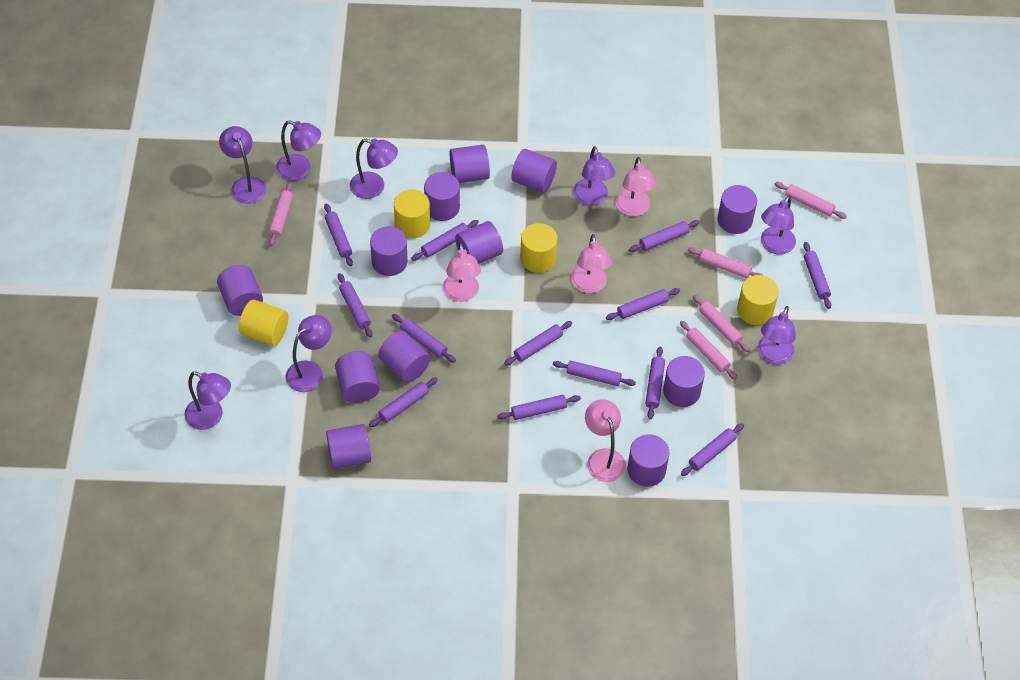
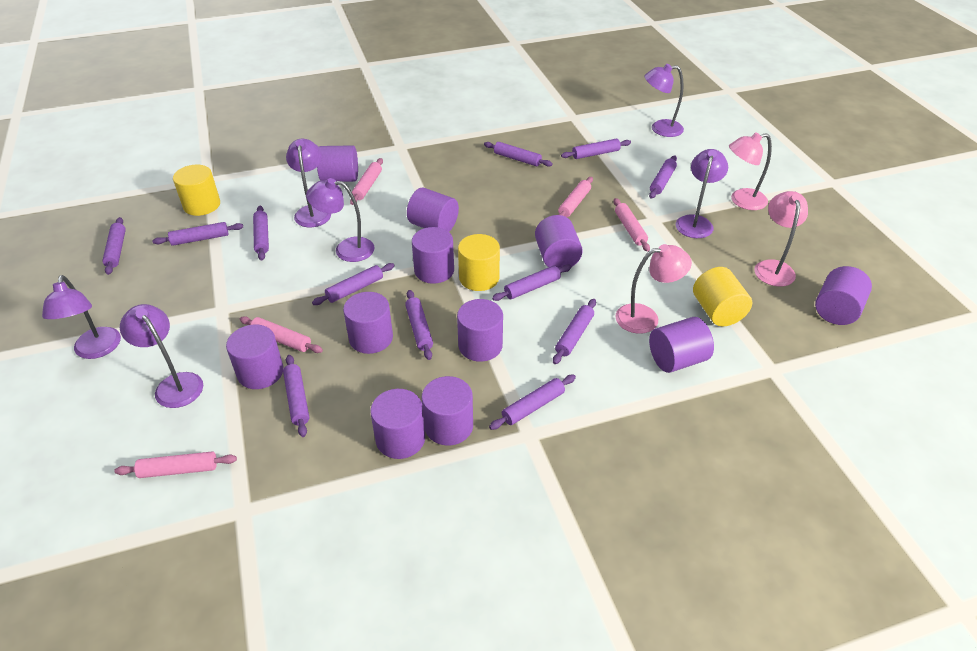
pink lamp: 4 -> 3
purple cylinder: 12 -> 11
purple lamp: 8 -> 6
purple rolling pin: 13 -> 12
yellow cylinder: 4 -> 3

